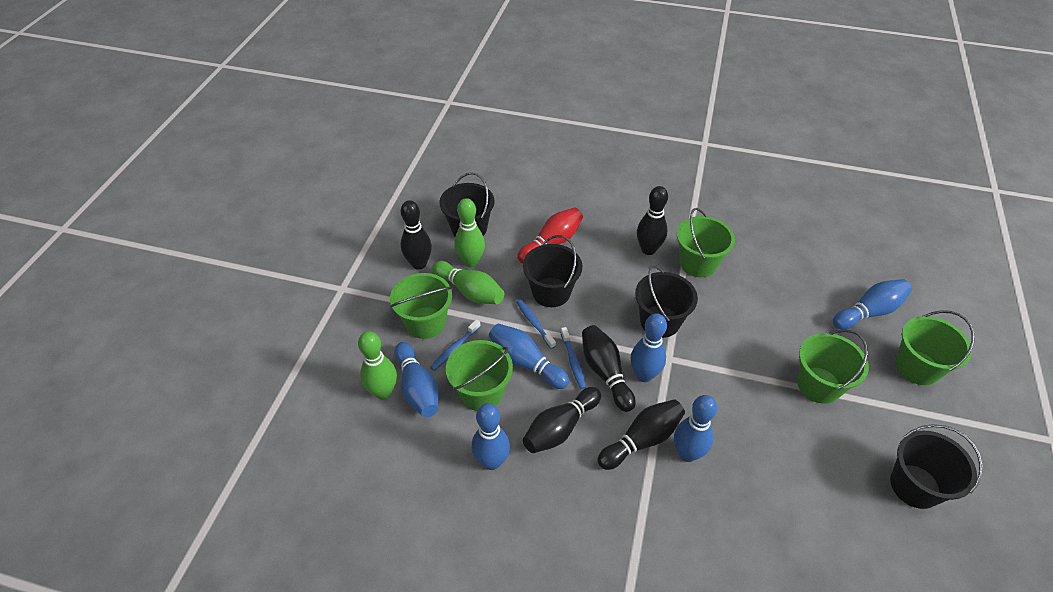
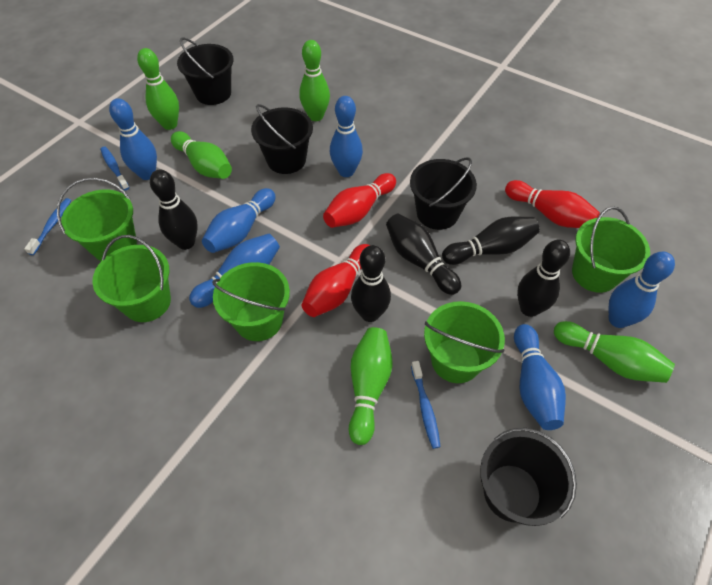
green bowling pin: 3 -> 5
red bowling pin: 1 -> 3

